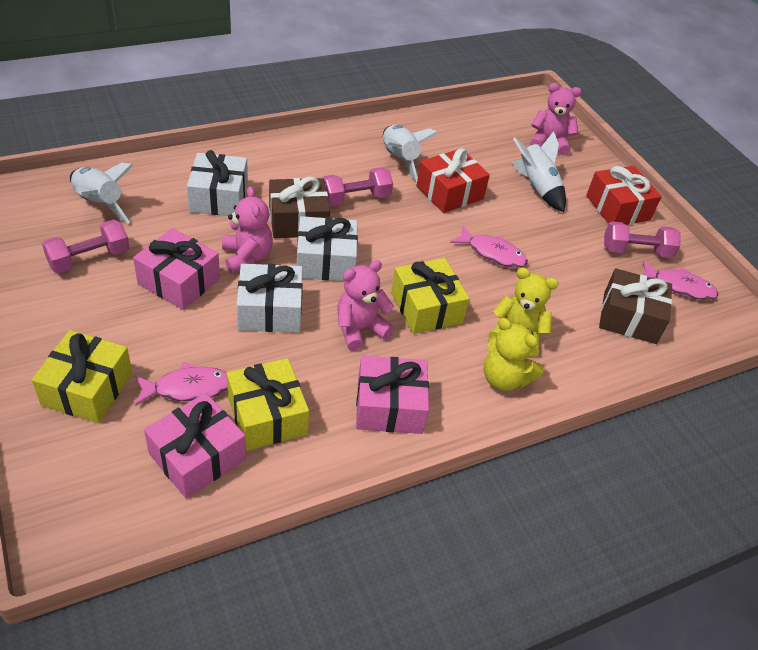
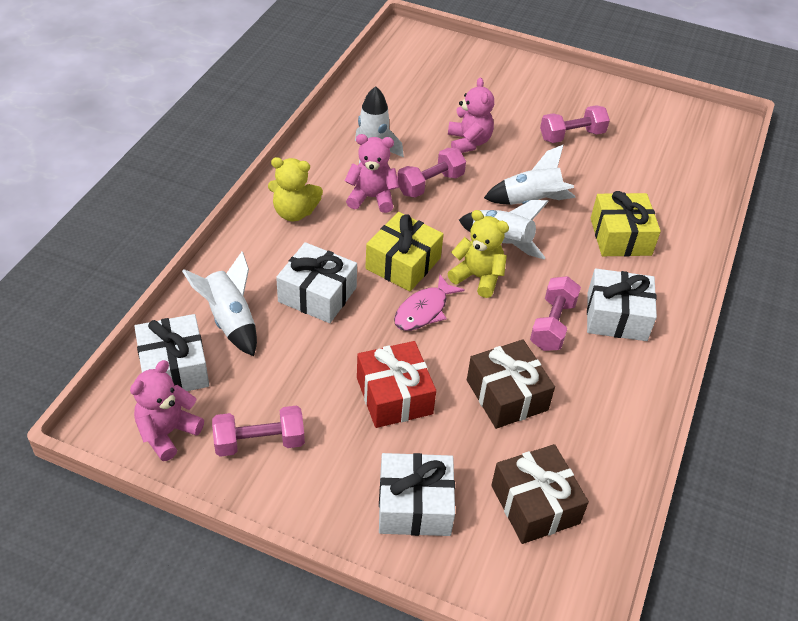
pink dumbbell: 3 -> 4
pink fish: 3 -> 1
pink gift: 3 -> 0
red gift: 2 -> 1
white gift: 3 -> 4
white rocket: 3 -> 4
yellow gift: 3 -> 2

